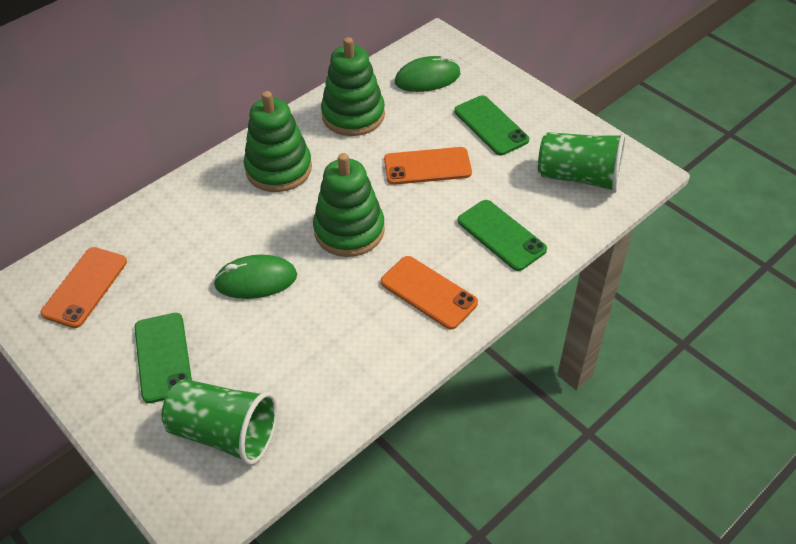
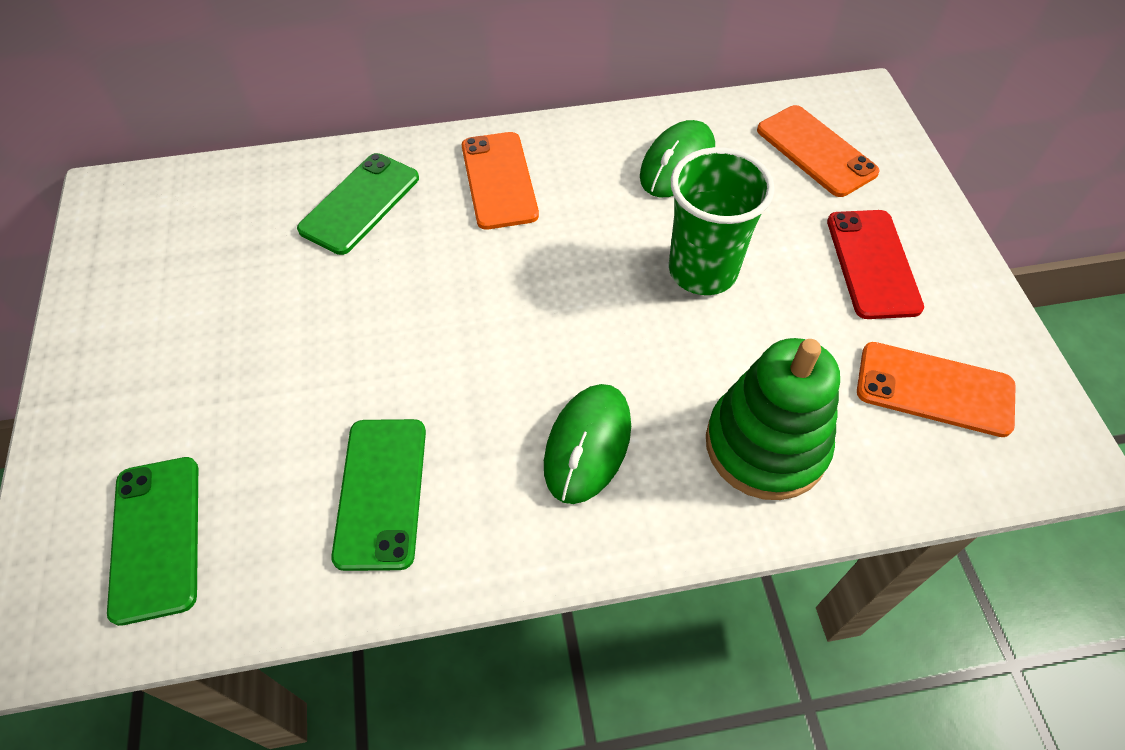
green cup: 2 -> 1
green stacking toy: 3 -> 1
red phone: 0 -> 1

